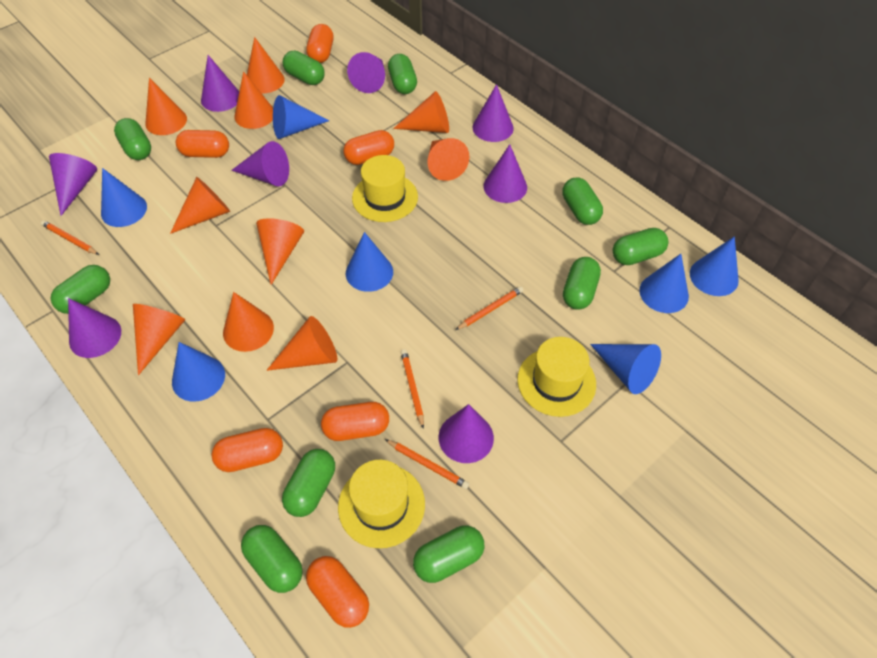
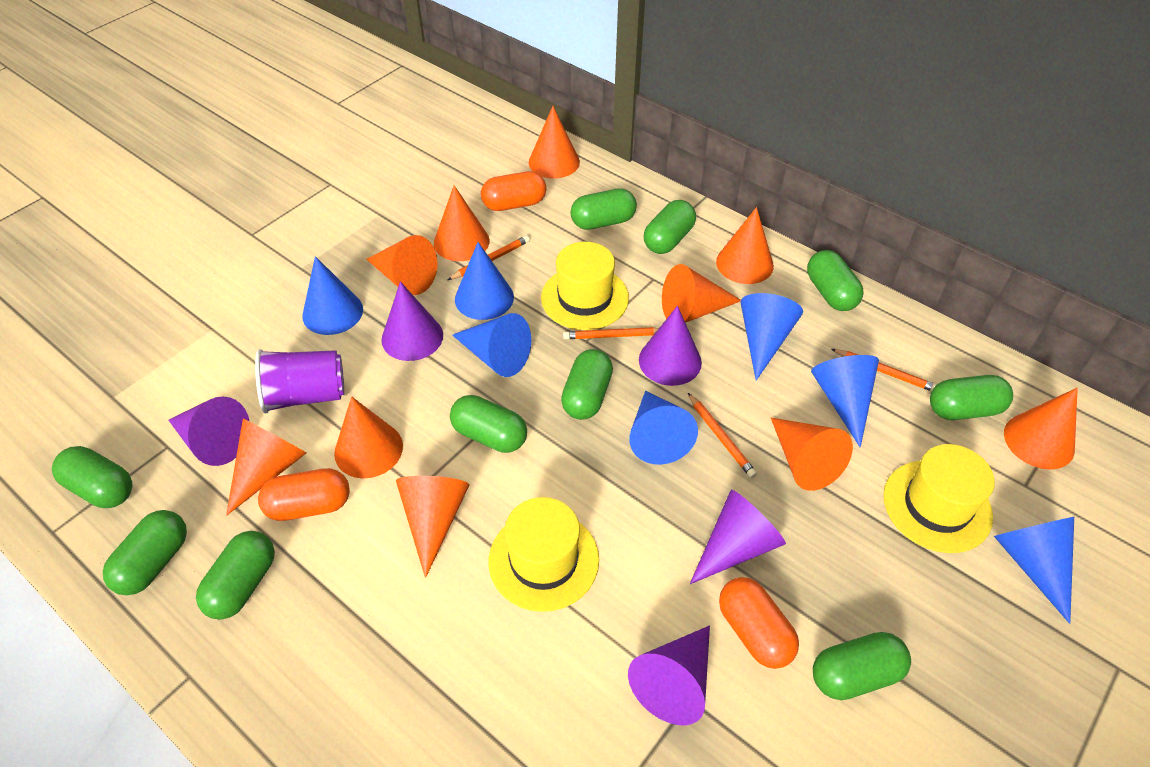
orange capsule: 6 -> 3
purple cone: 8 -> 5
purple cup: 0 -> 1

